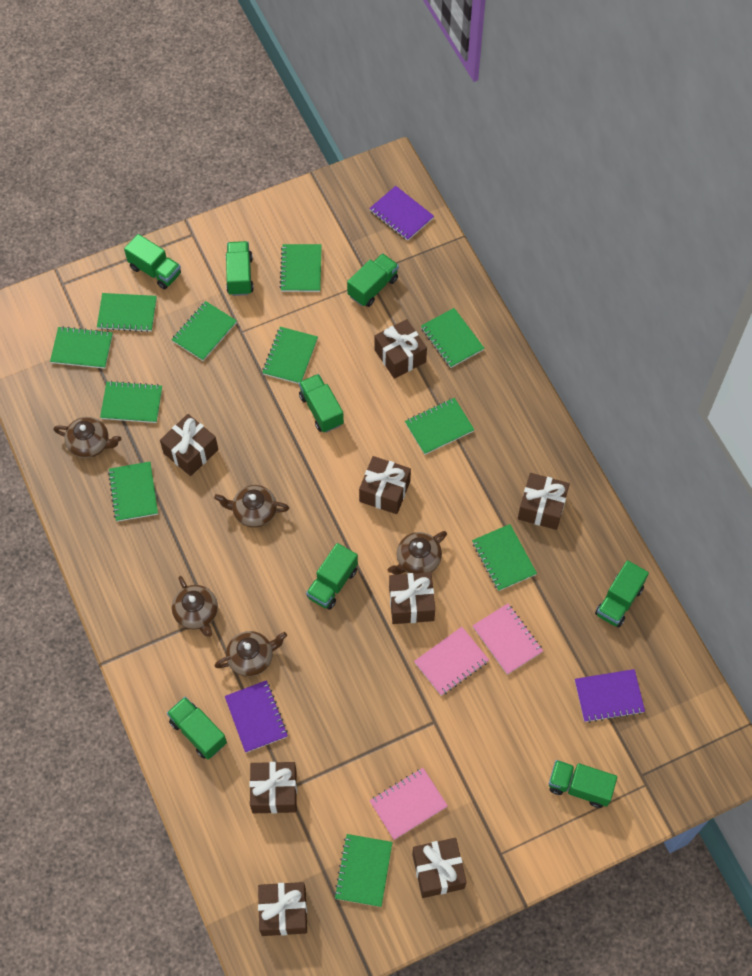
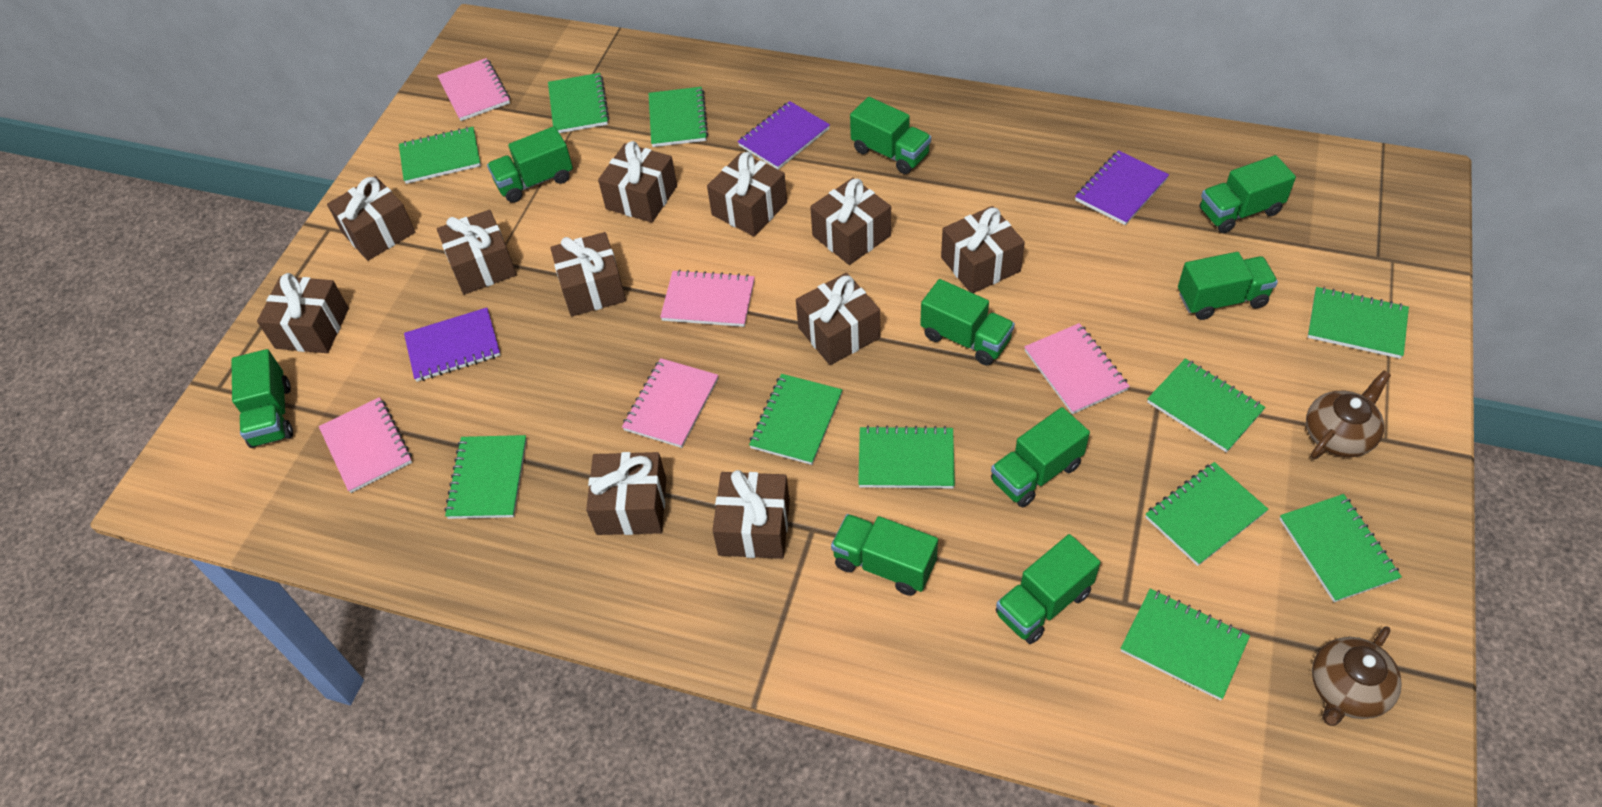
brown gift: 8 -> 11
brown teapot: 5 -> 2
green truck: 8 -> 9
pink notebook: 3 -> 5

